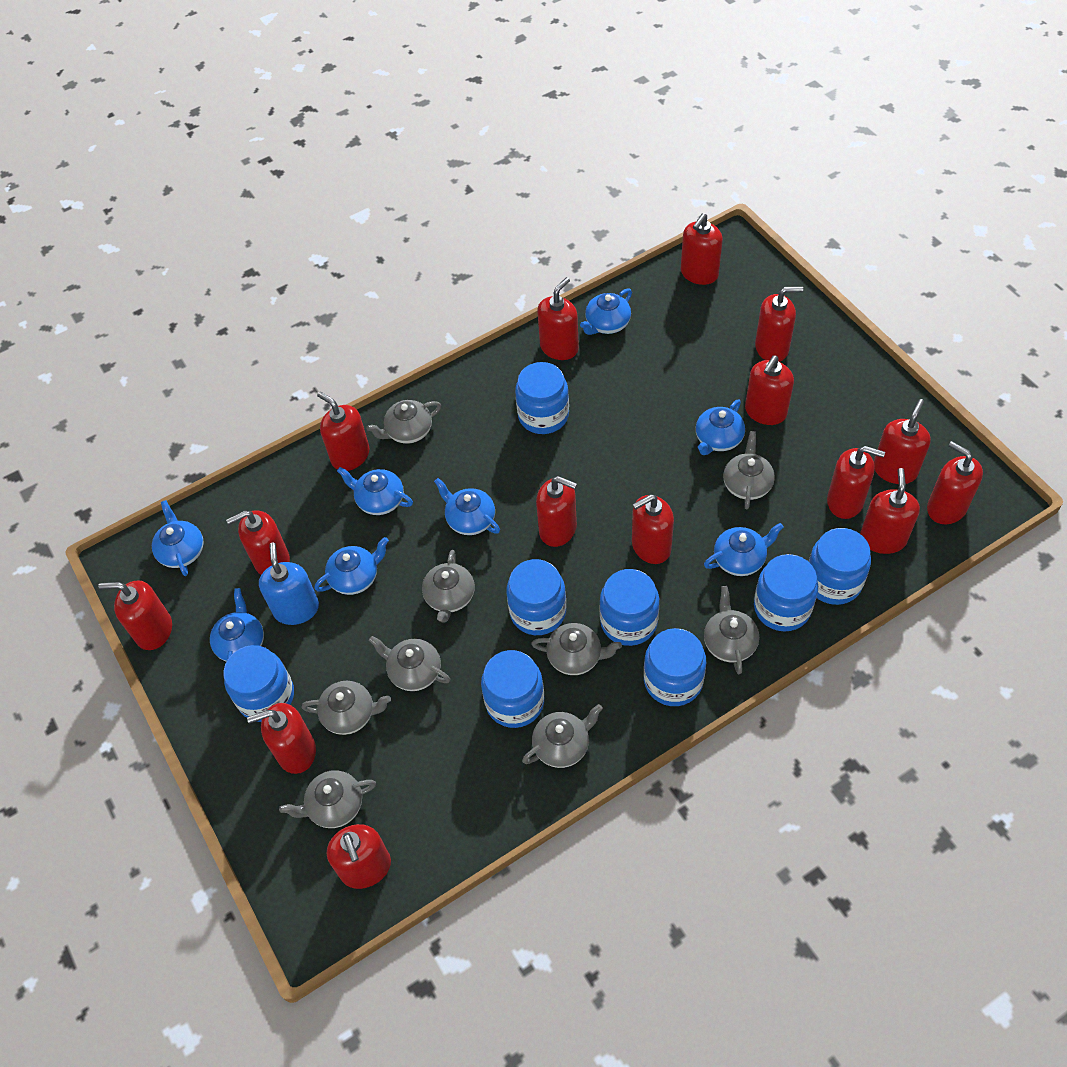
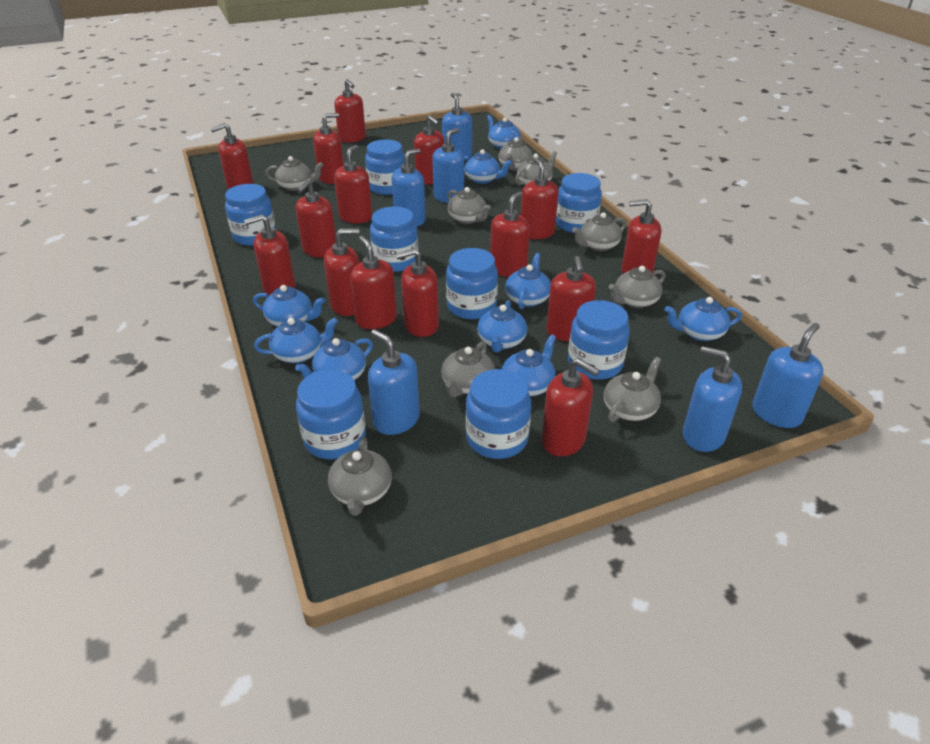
blue soap dispenser: 1 -> 6
blue teapot: 8 -> 9

